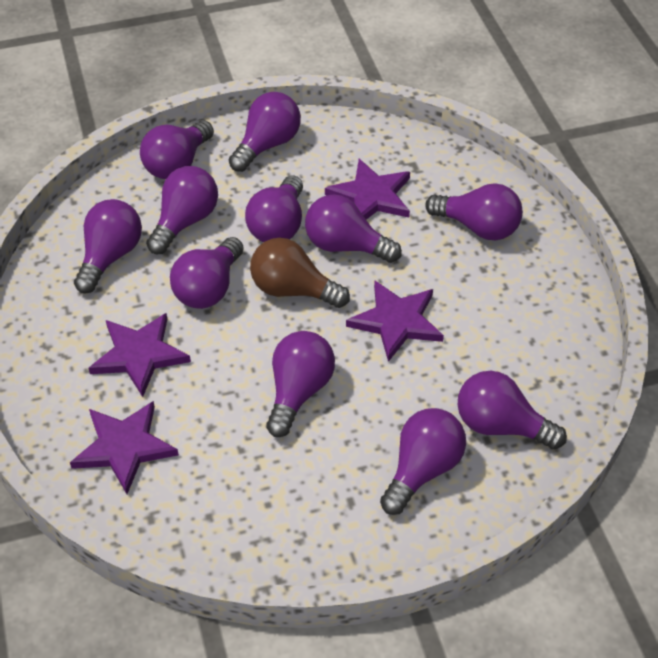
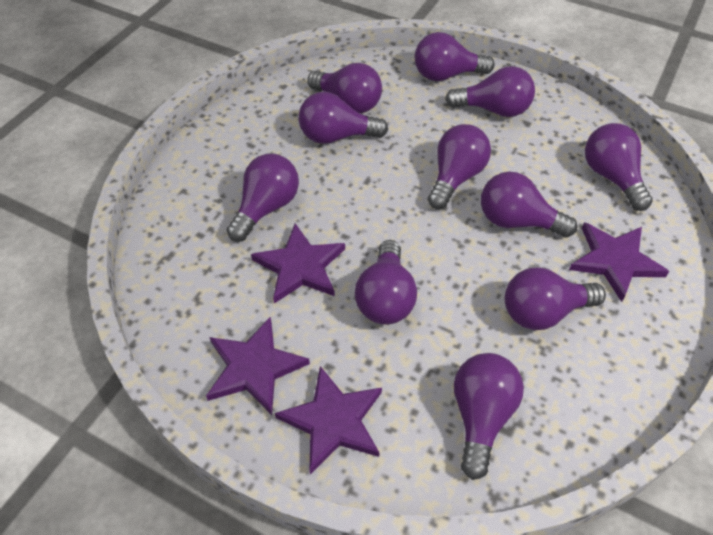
brown light bulb: 1 -> 0

